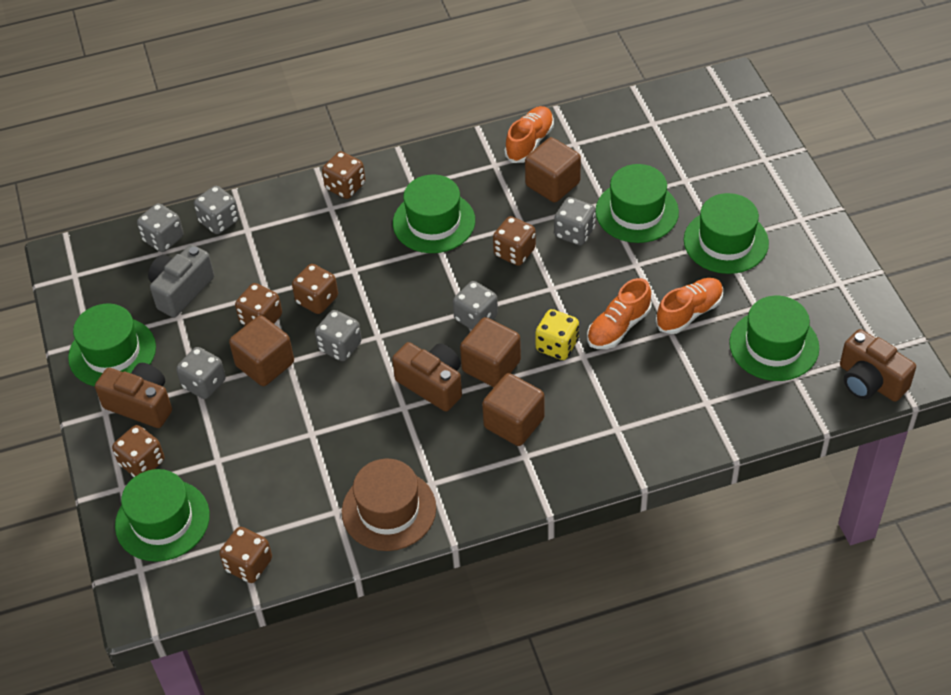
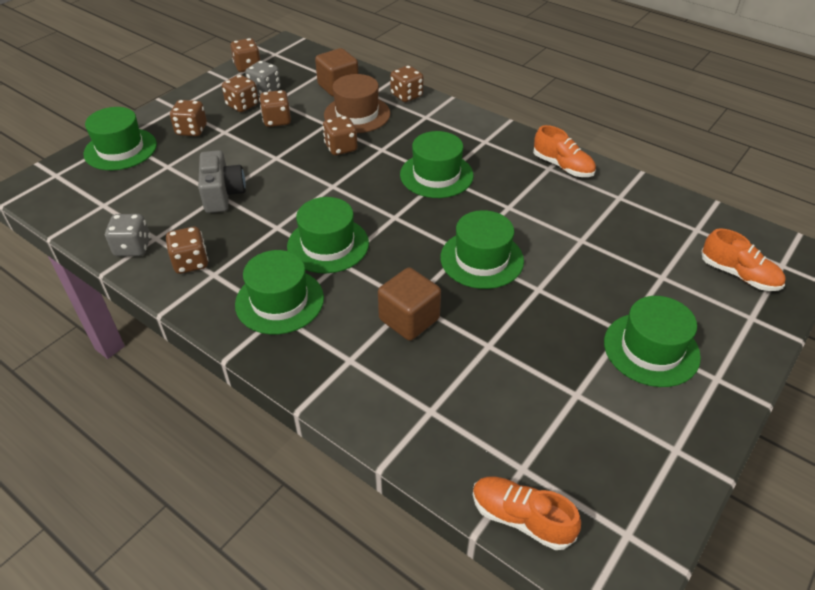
brown camera: 3 -> 0
brown cube: 4 -> 2
brown dice: 6 -> 7
grey dice: 6 -> 2
yellow dice: 1 -> 0

